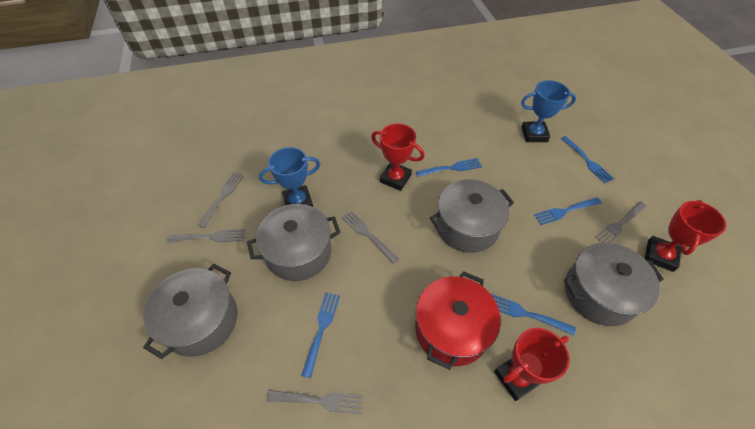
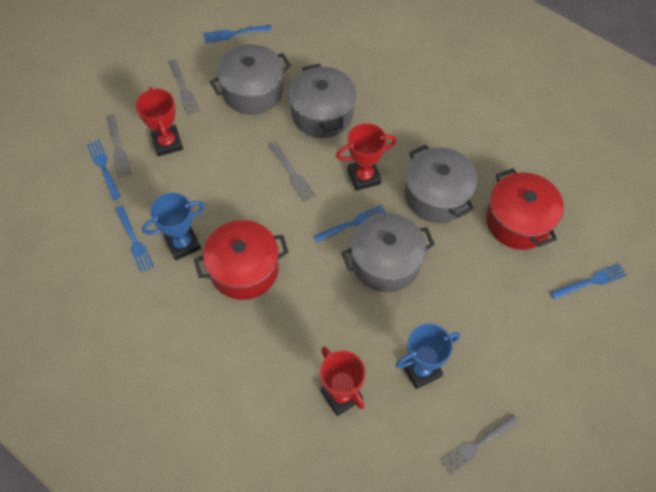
grey fork: 5 -> 4
red pot: 1 -> 2

